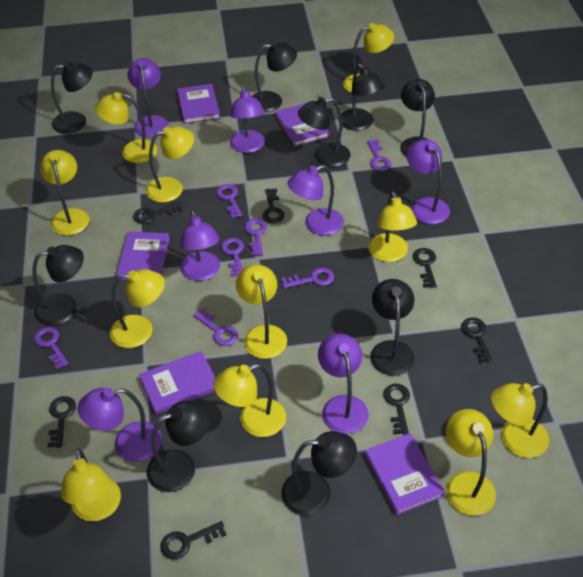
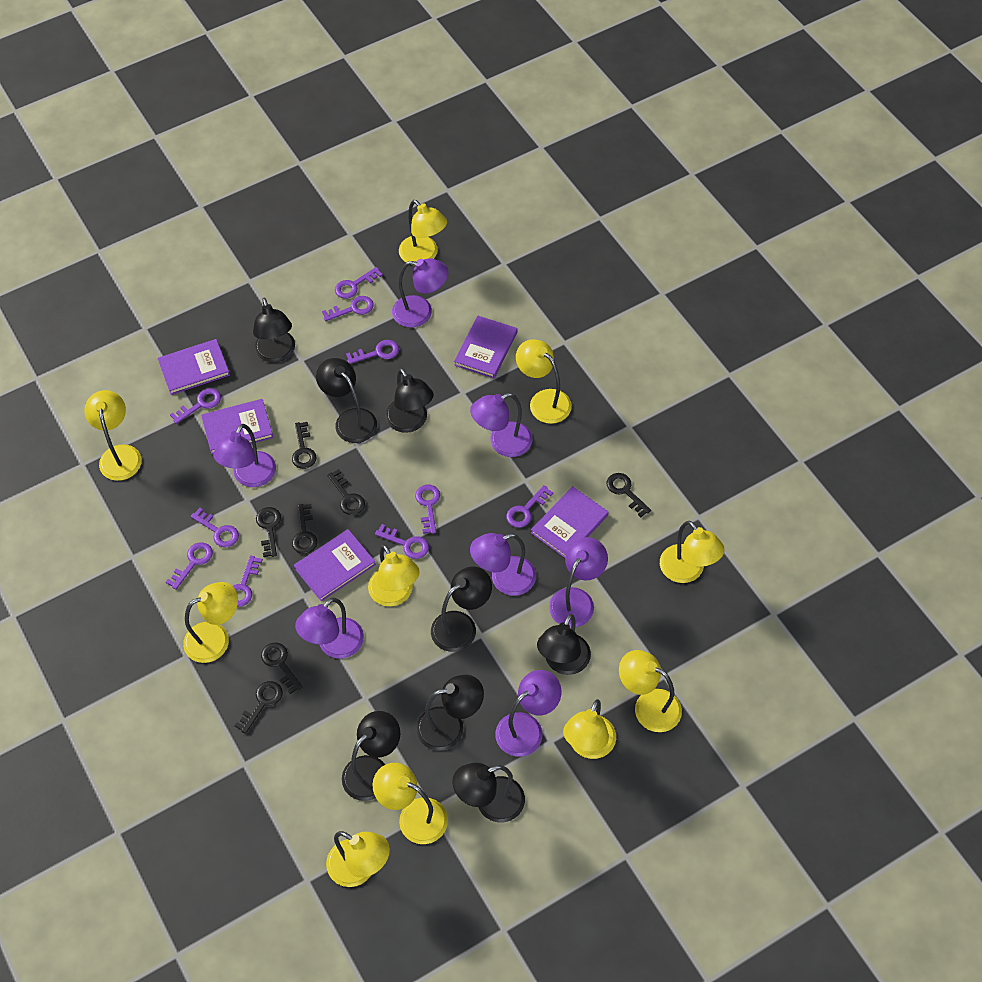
black lamp: 9 -> 8
purple key: 7 -> 10
yellow lamp: 11 -> 10

